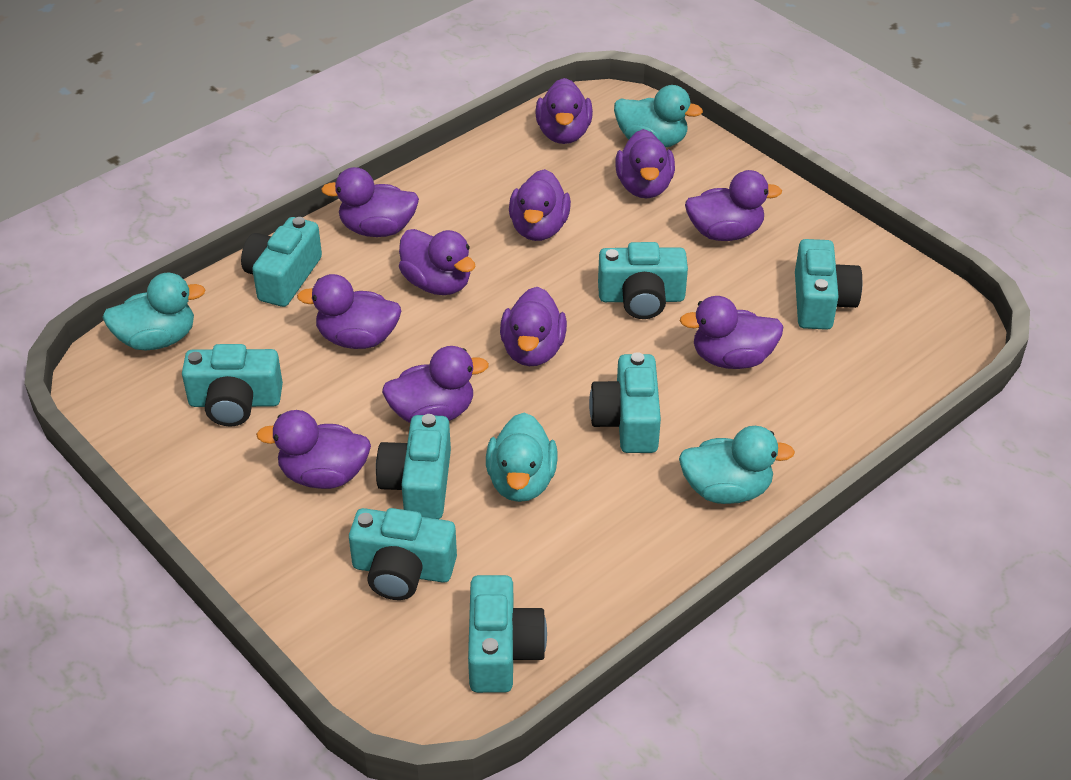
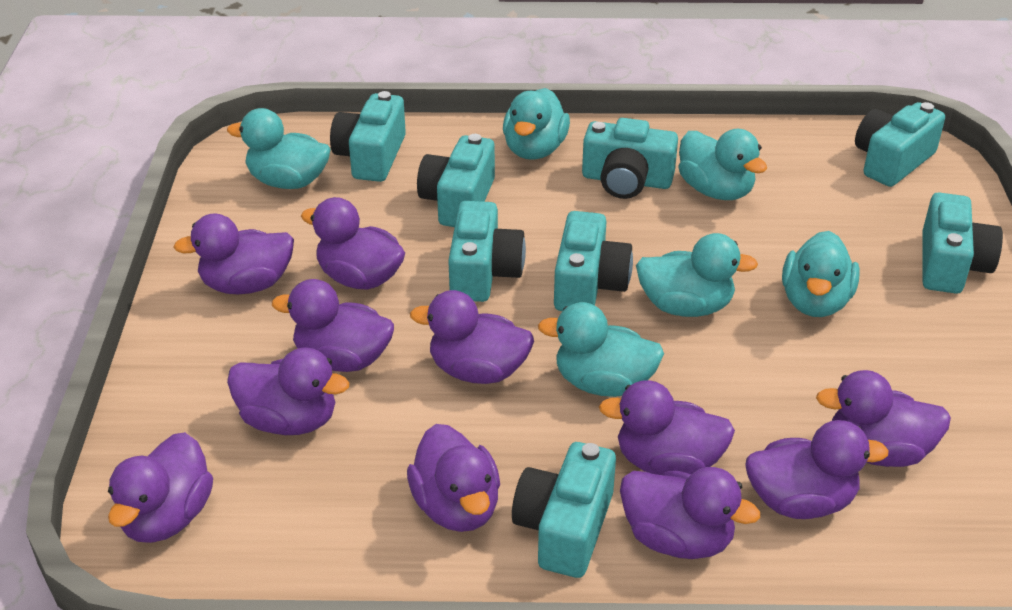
turquoise duck: 4 -> 6

